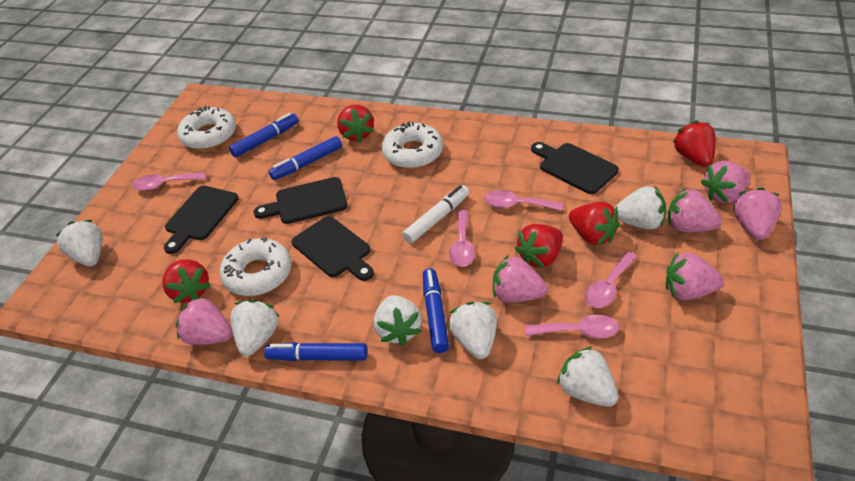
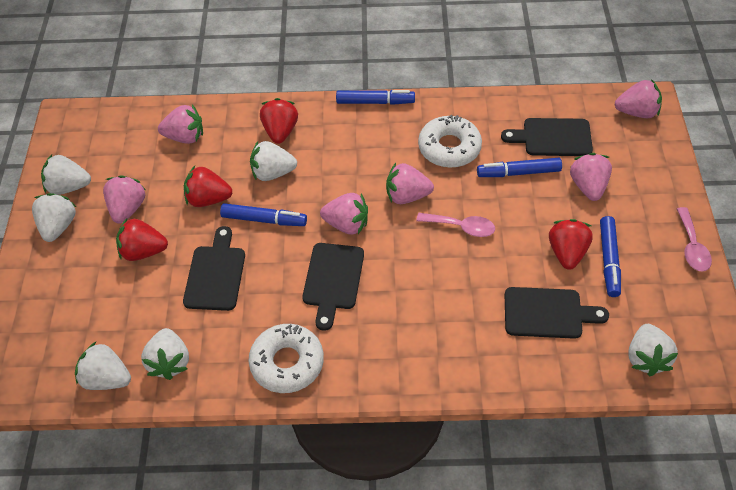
pink spoon: 5 -> 2
red strawberry: 5 -> 4
white donut: 3 -> 2
white marker: 1 -> 0

